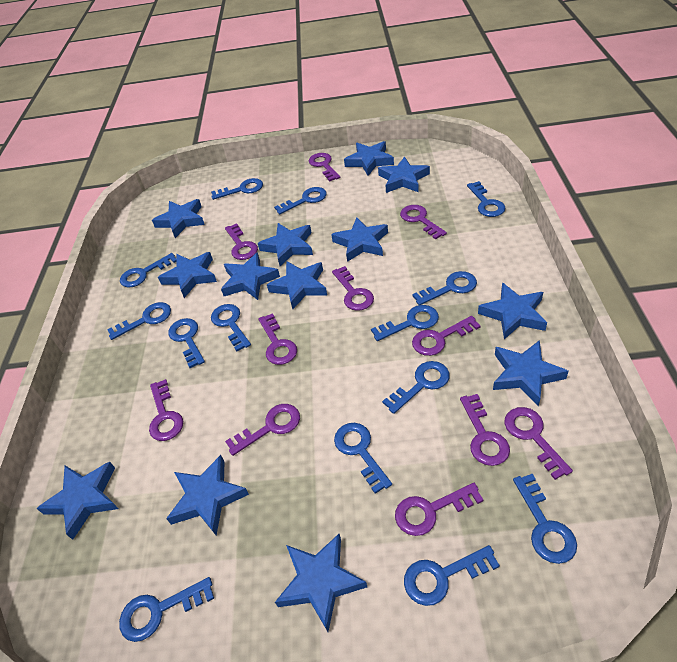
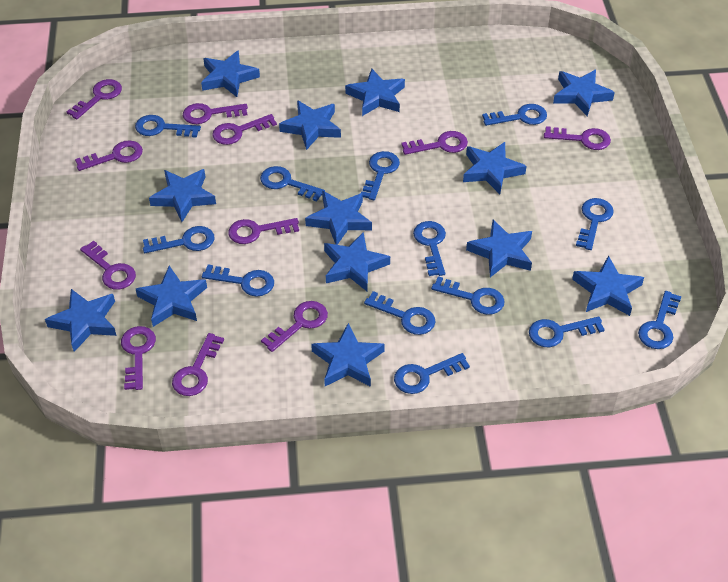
blue key: 14 -> 13

